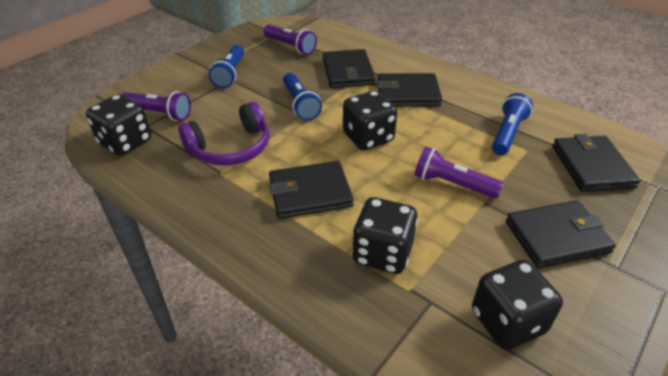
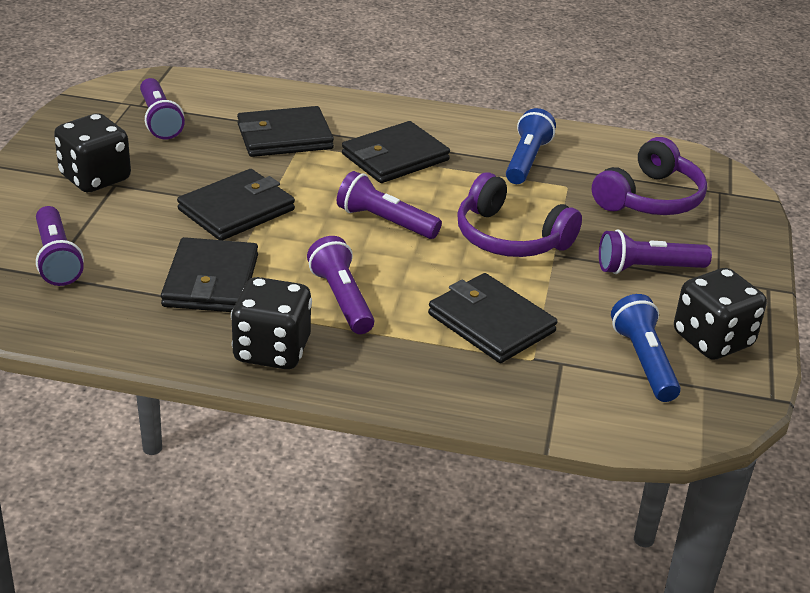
black dice: 4 -> 3
blue flashlight: 3 -> 2
purple flashlight: 3 -> 5
purple headphones: 1 -> 2

